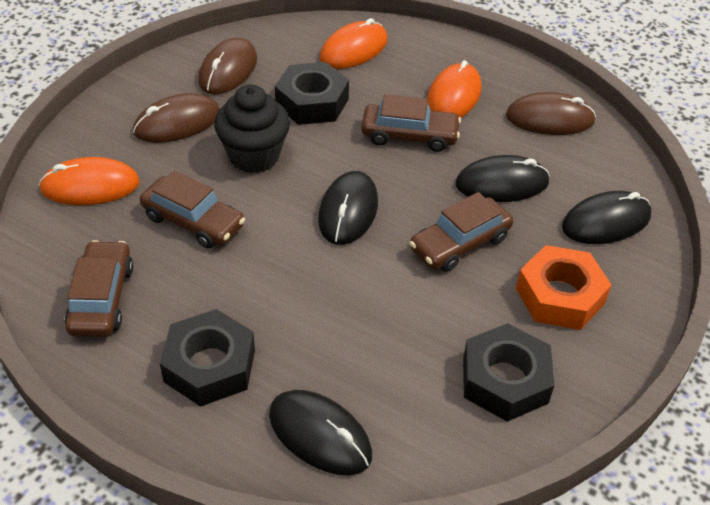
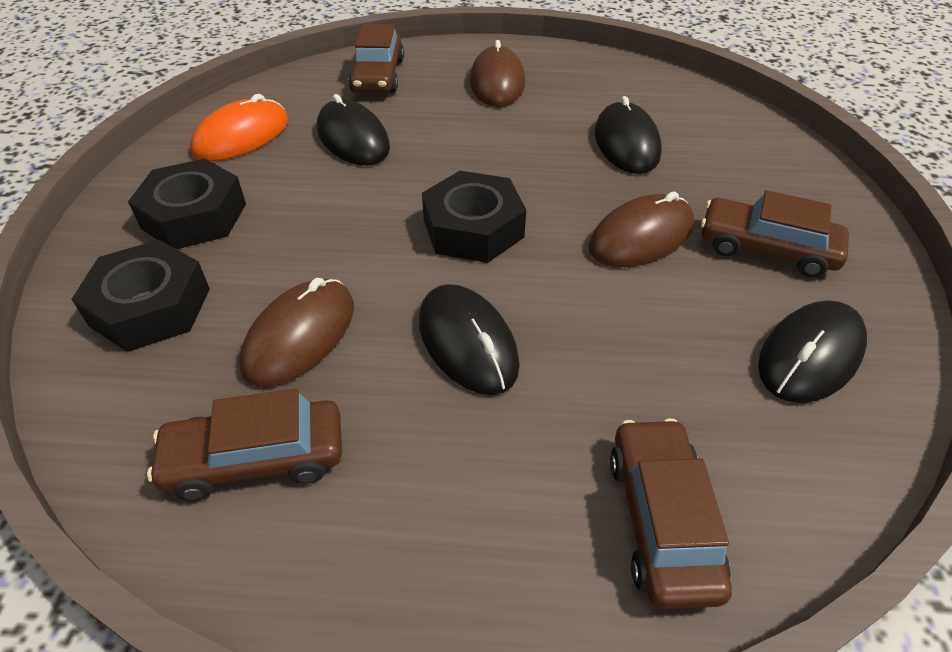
black cupcake: 1 -> 0
orange mouse: 3 -> 1
orange nut: 1 -> 0

